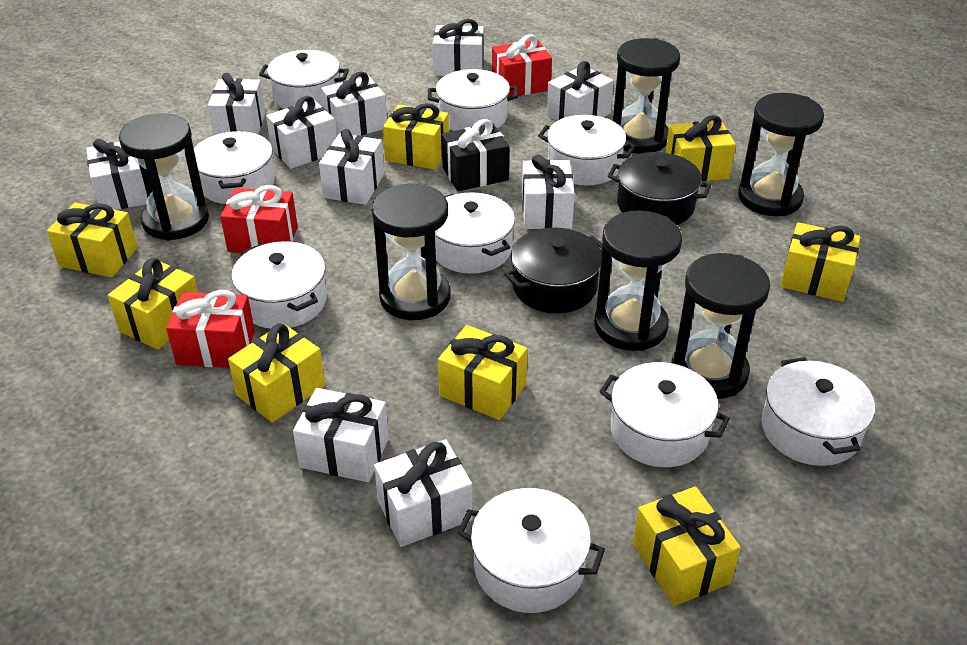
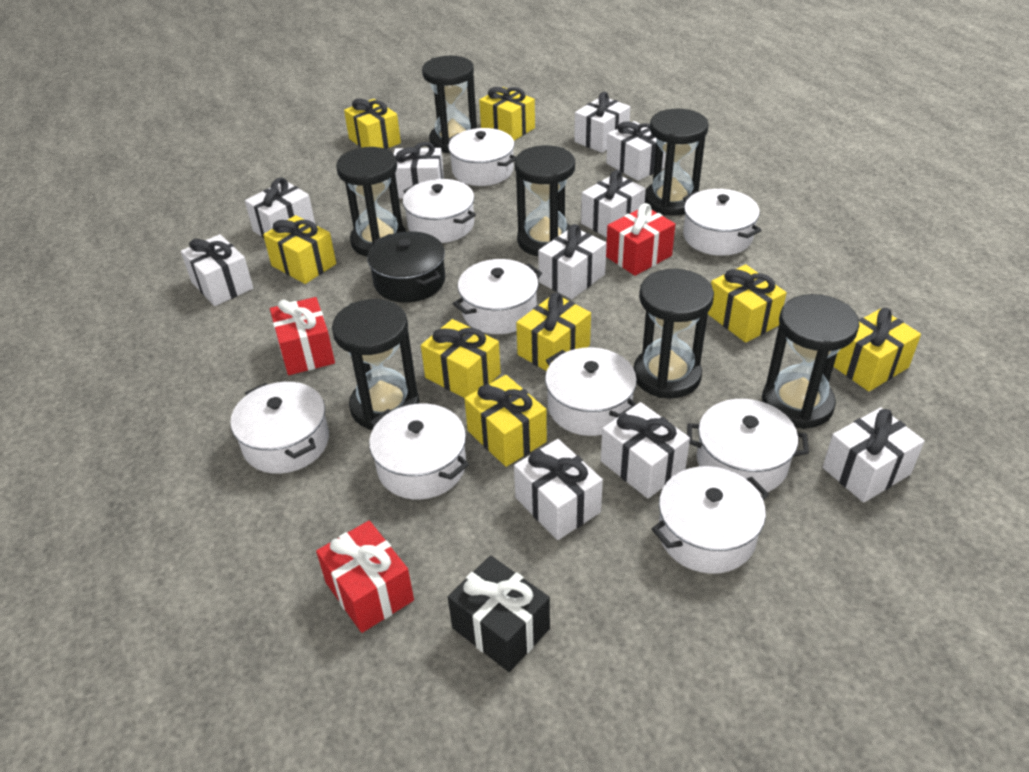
black hourglass: 6 -> 7
black pot: 2 -> 1

